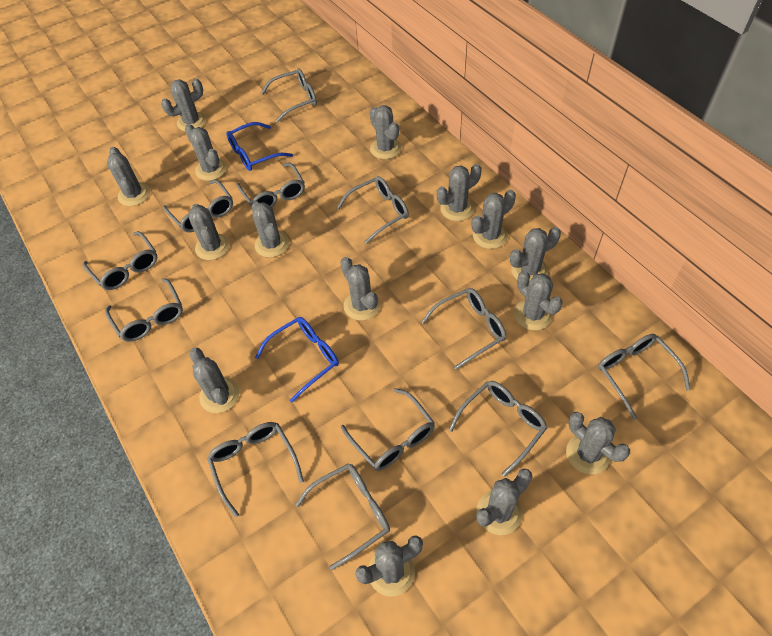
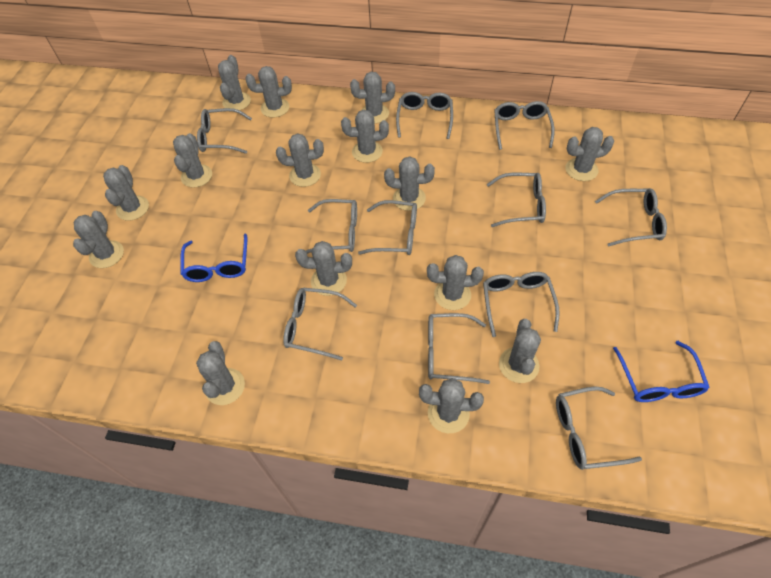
grey glasses: 12 -> 11

